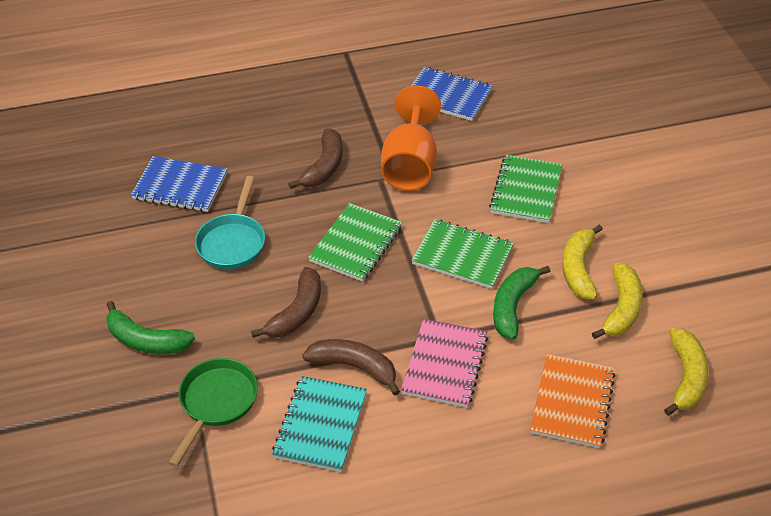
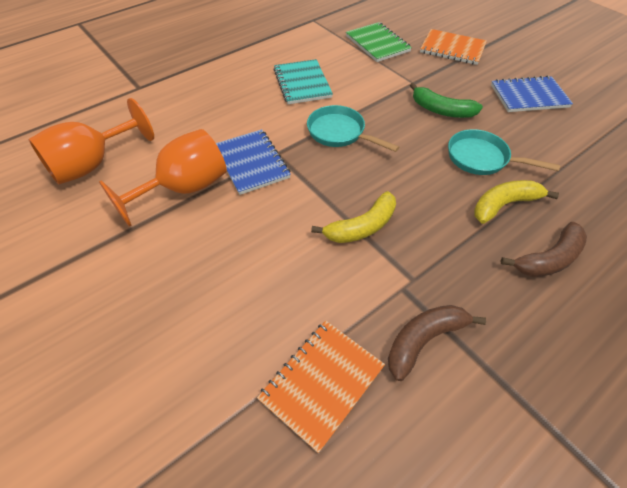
brown banana: 3 -> 2
green banana: 2 -> 1
green notebook: 3 -> 1
green pan: 1 -> 0
orange goblet: 1 -> 2
orange notebook: 1 -> 2
pink notebook: 1 -> 0
turquoise pan: 1 -> 2
yellow banana: 3 -> 2

